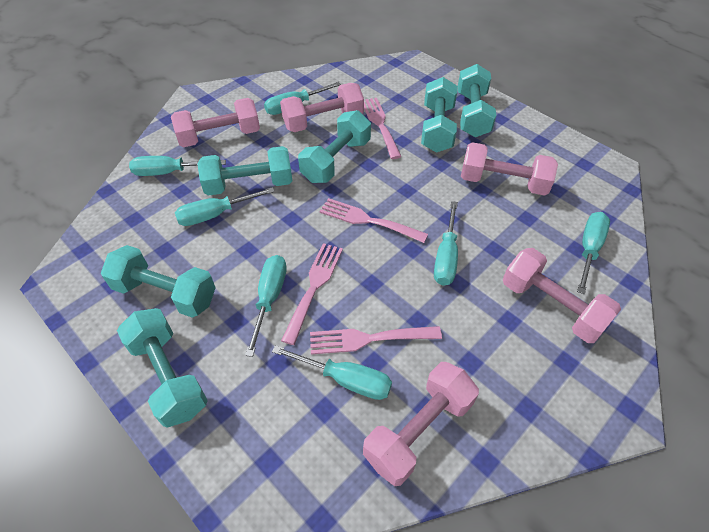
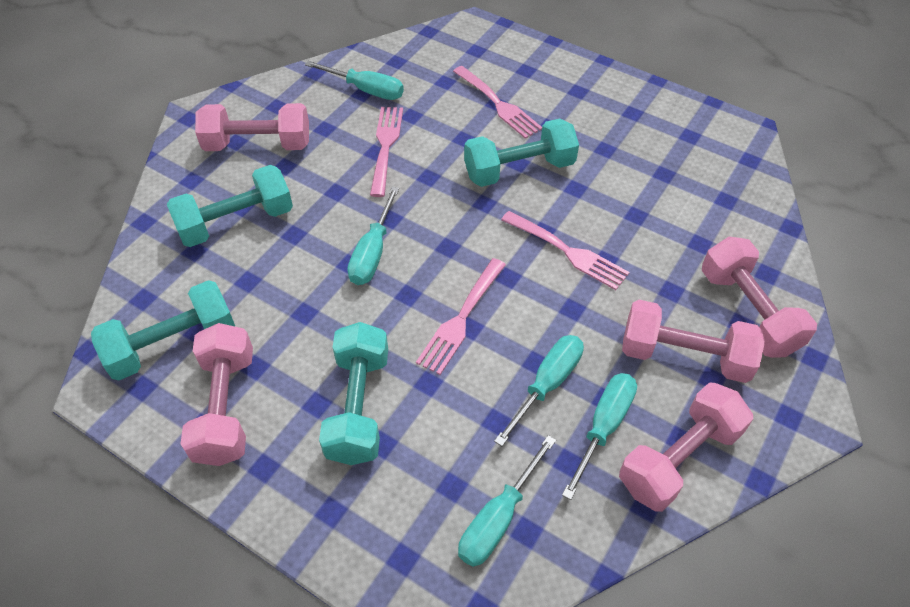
turquoise dumbbell: 6 -> 4
turquoise screwdriver: 7 -> 5

